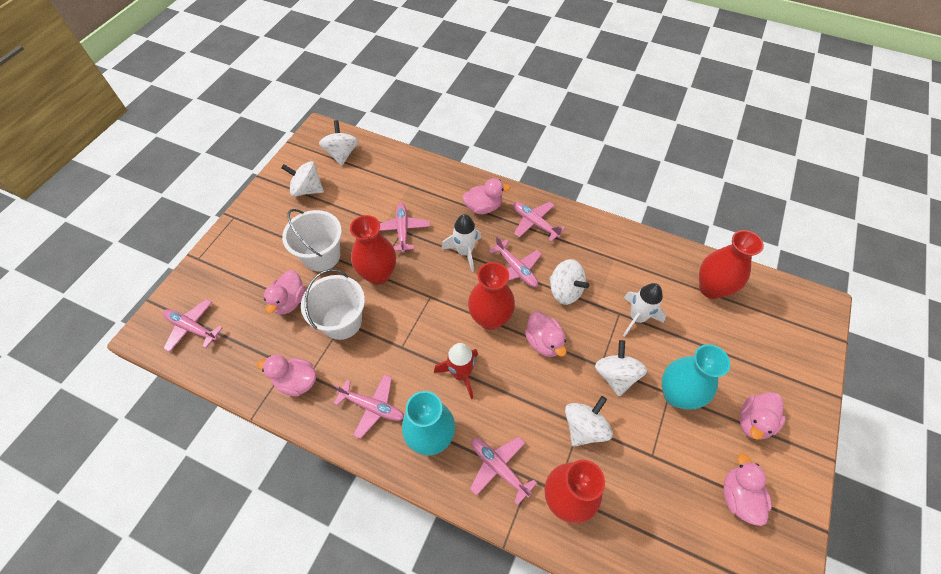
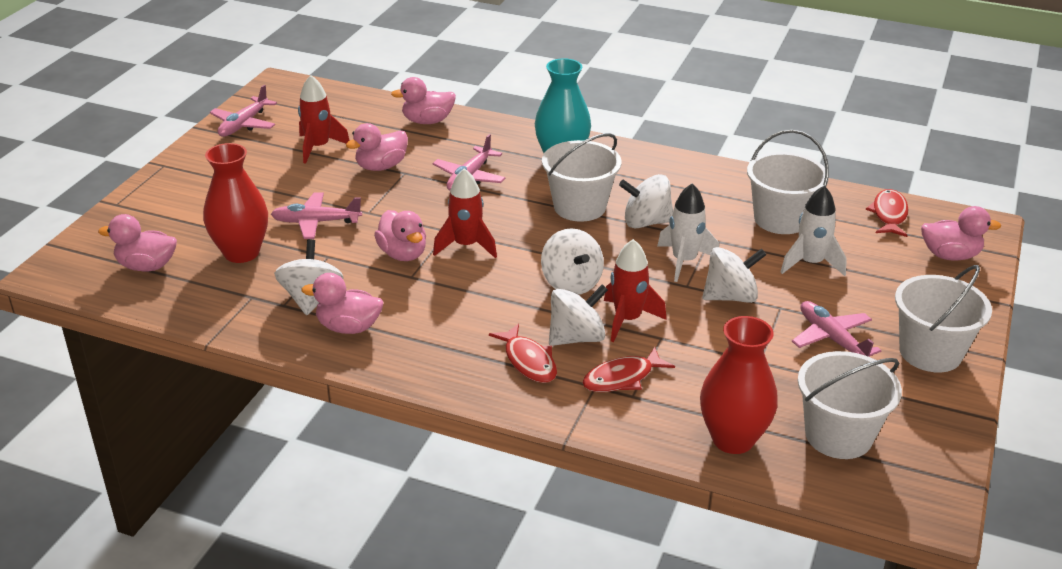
pink plane: 6 -> 4
red fish: 0 -> 3
red rocket: 1 -> 3
red vase: 4 -> 2
turquoise vase: 2 -> 1
white bucket: 2 -> 4

